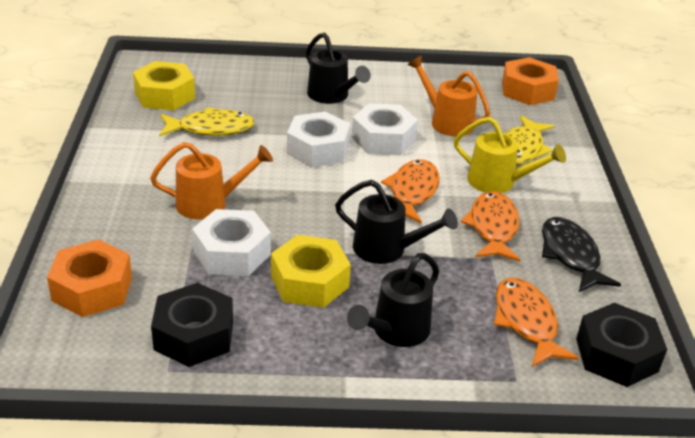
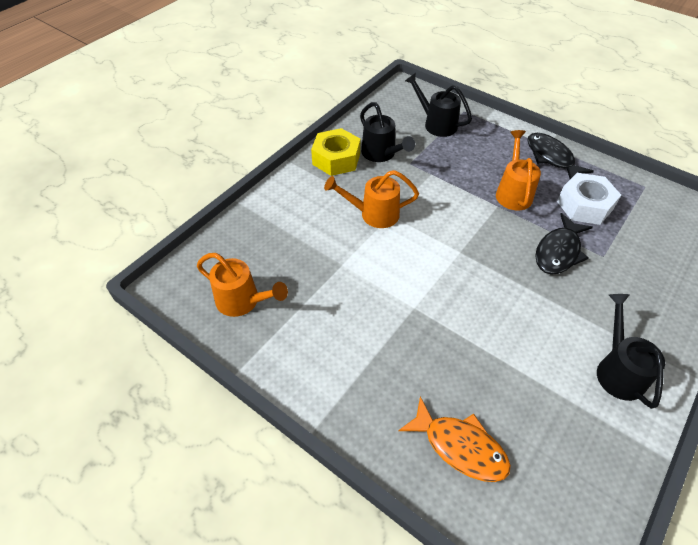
black fish: 1 -> 2
black nut: 2 -> 0
orange fish: 3 -> 1
orange nut: 2 -> 0
orange watering can: 2 -> 3
white nut: 3 -> 1
yellow fish: 2 -> 0
yellow nut: 2 -> 1
yellow watering can: 1 -> 0

